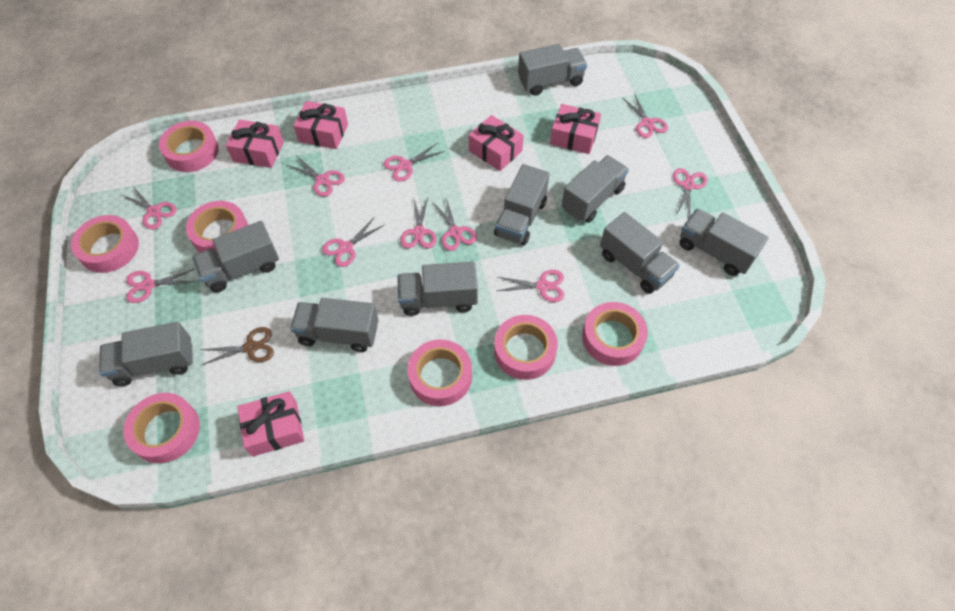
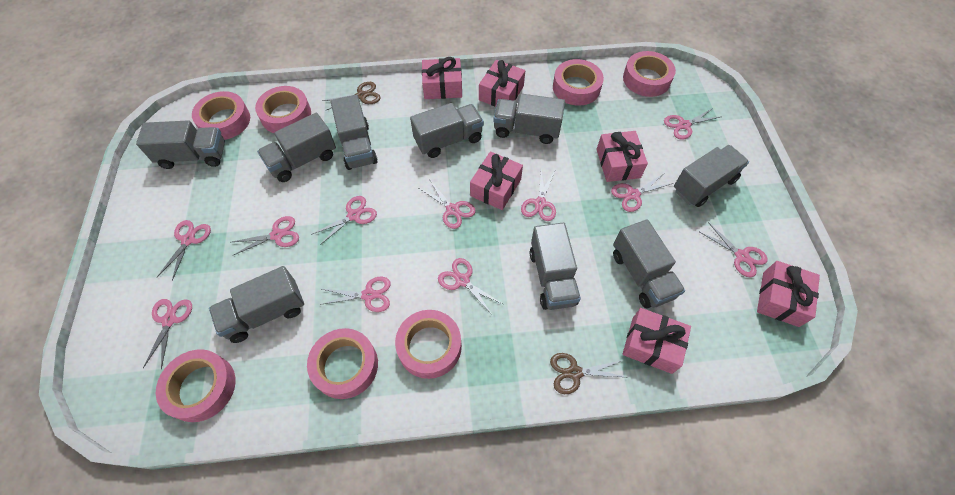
brown scissors: 1 -> 2
pink gift: 5 -> 6
pink scissors: 10 -> 11

